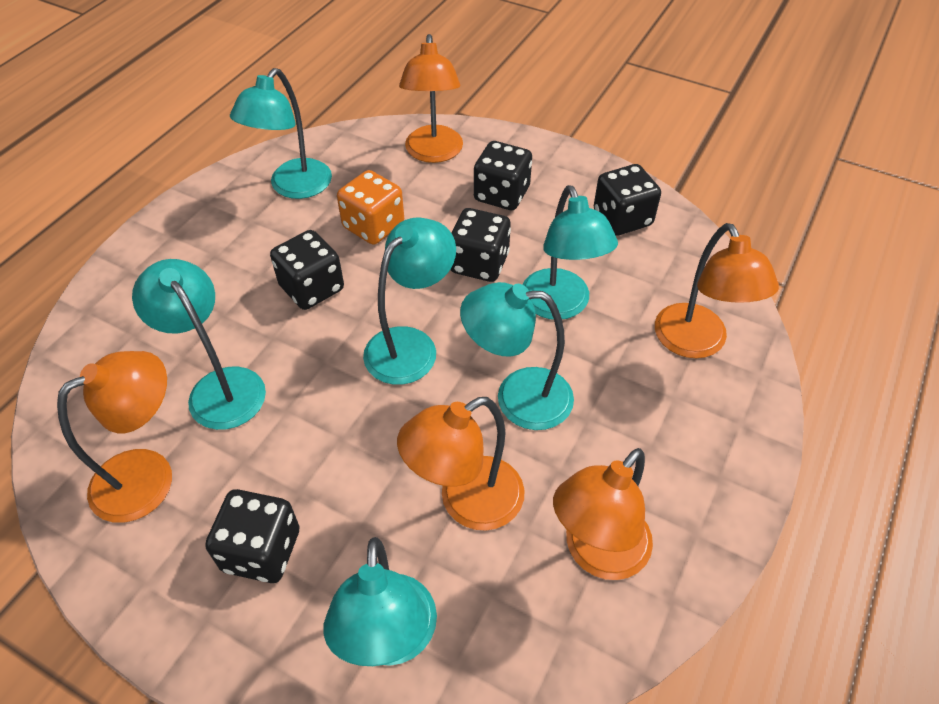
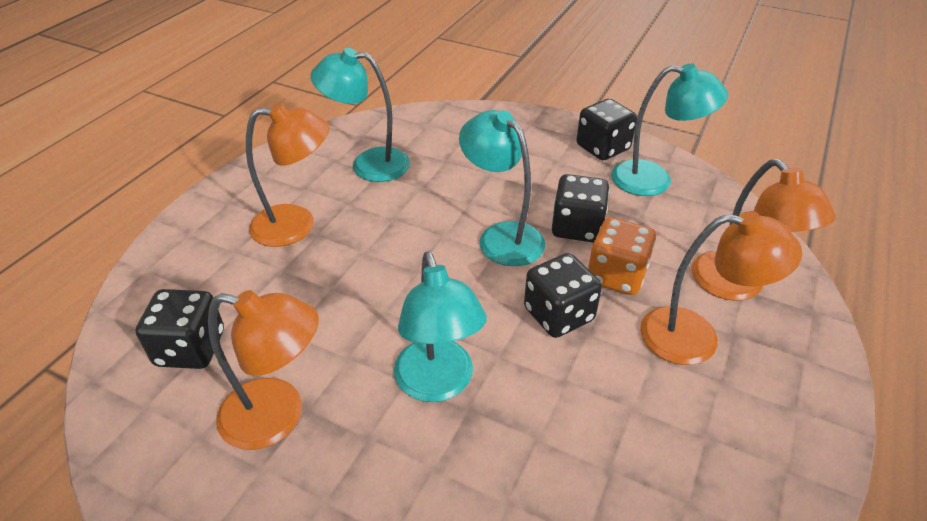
black dice: 5 -> 4
orange lamp: 5 -> 4
turquoise lamp: 6 -> 4

